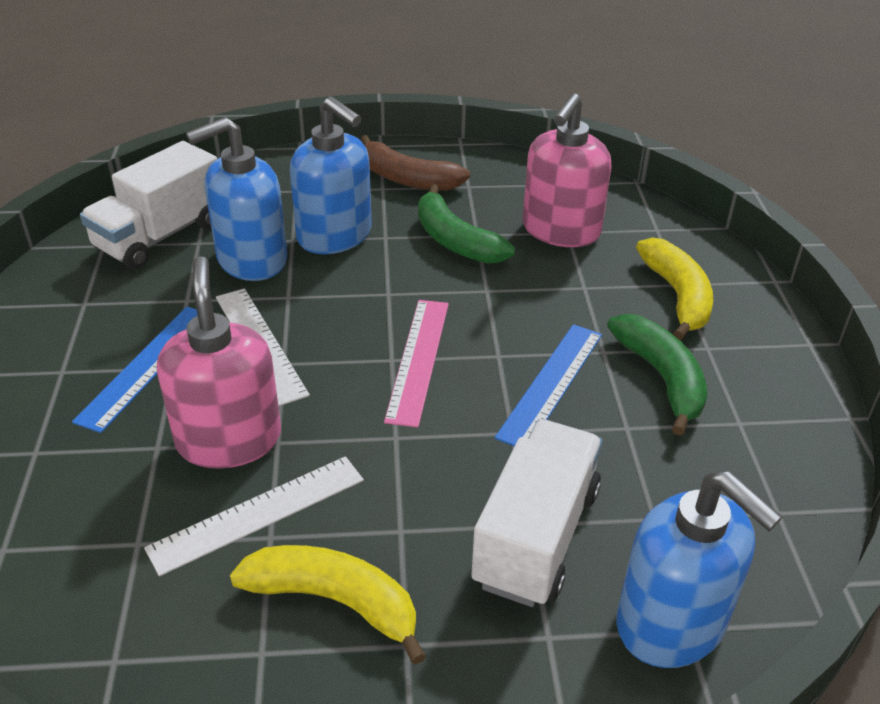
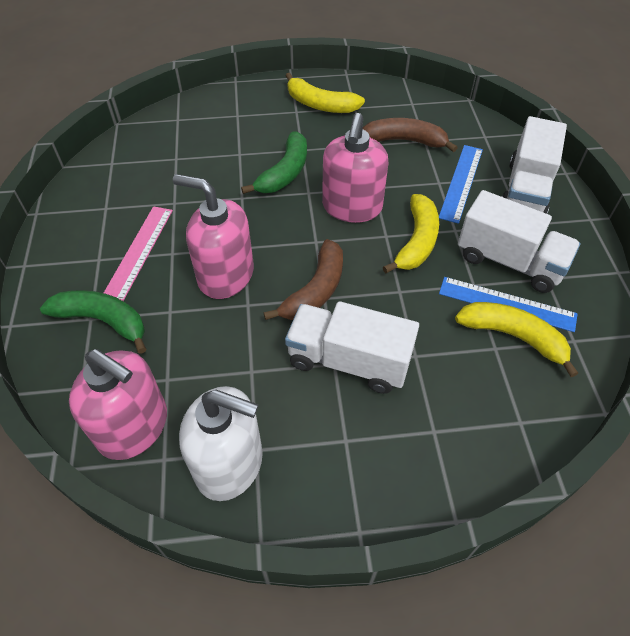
blue soap dispenser: 3 -> 0
brown banana: 1 -> 2
pink soap dispenser: 2 -> 3
white ruler: 2 -> 0
white soap dispenser: 0 -> 1
white truck: 2 -> 3
yellow banana: 2 -> 3

